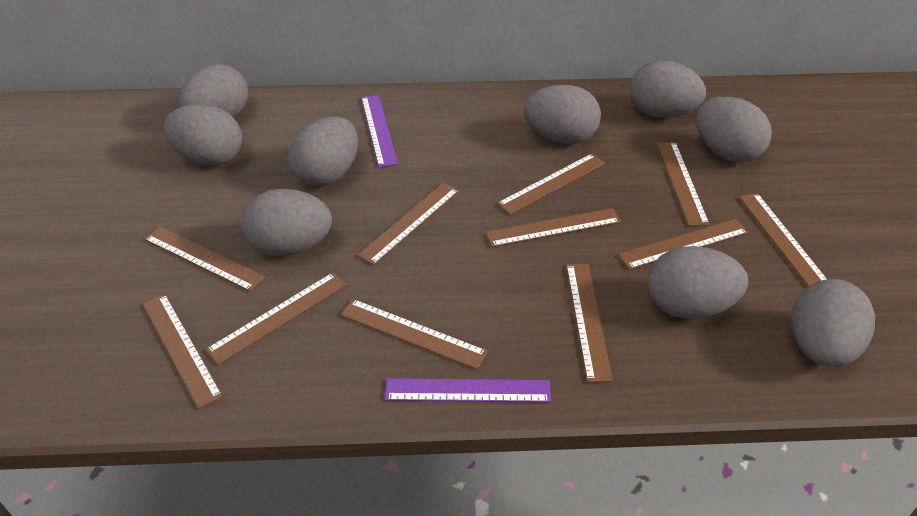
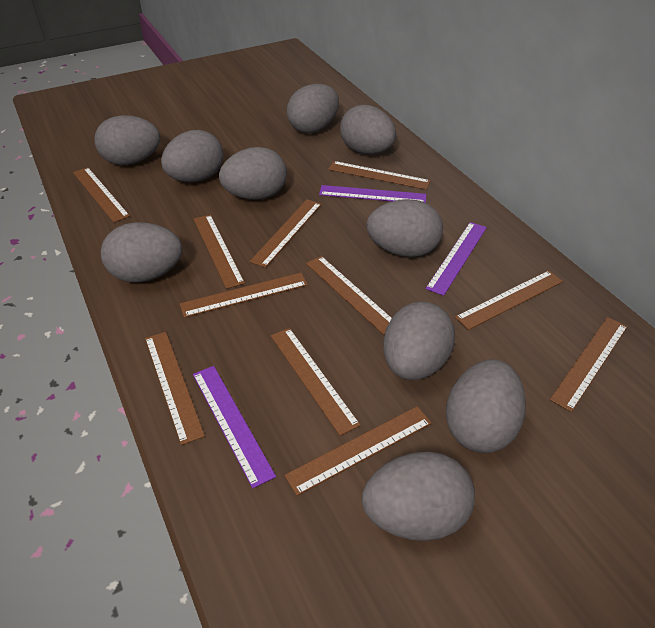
grey egg: 9 -> 10
purple ruler: 2 -> 3

